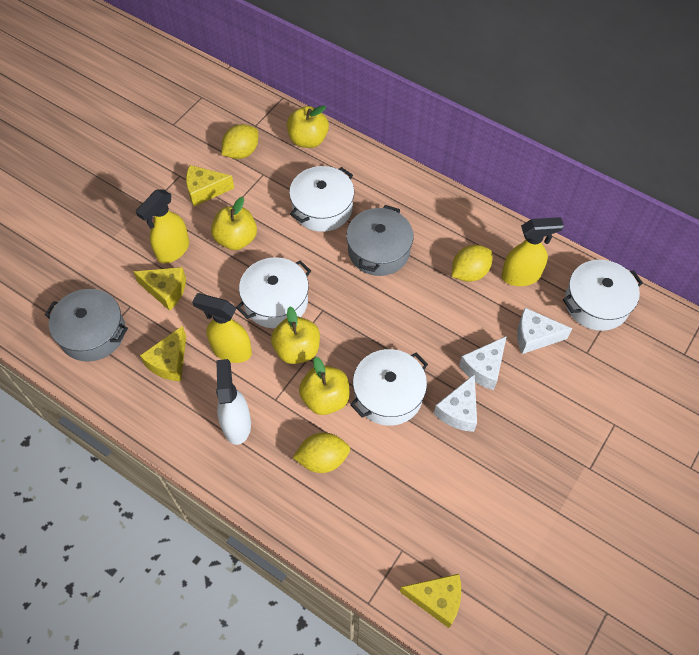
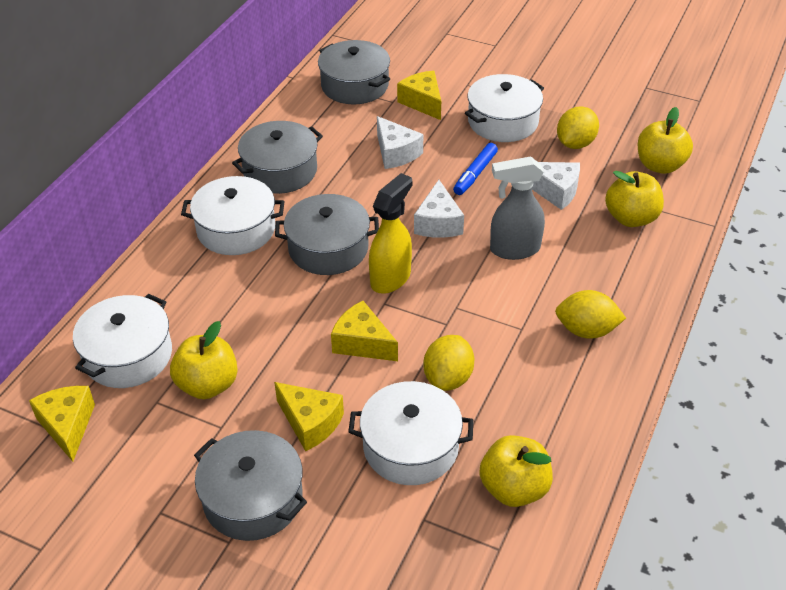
blue marker: 0 -> 1
grey pot: 2 -> 4
grey spray bottle: 0 -> 1
white spray bottle: 1 -> 0
yellow spray bottle: 3 -> 1

